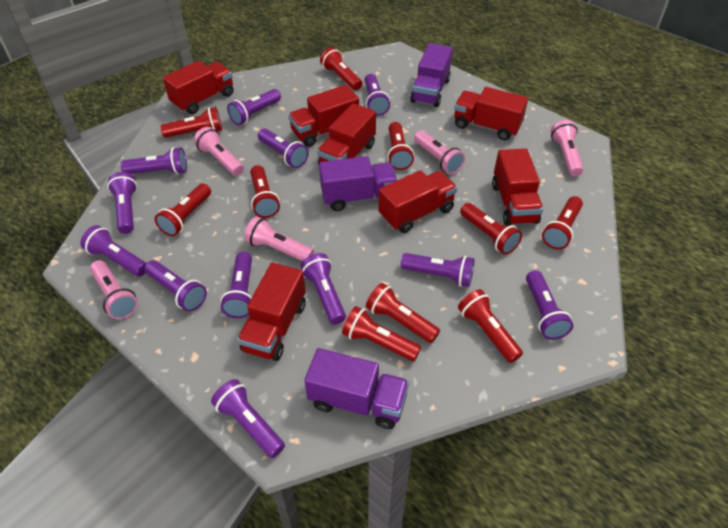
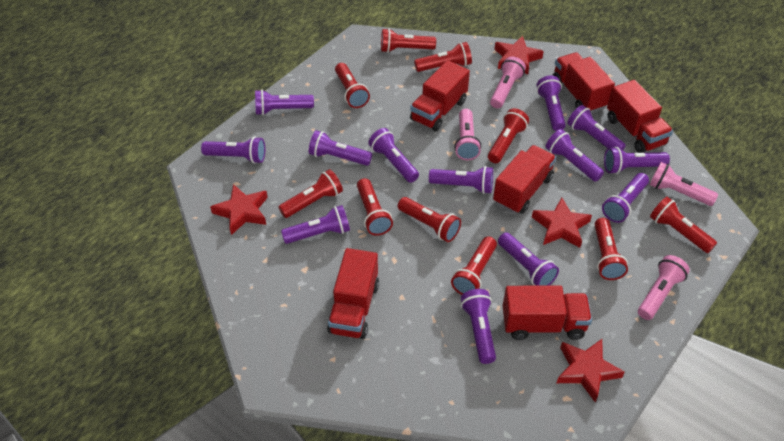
pink flashlight: 5 -> 4
purple flashlight: 12 -> 13
purple truck: 3 -> 0
red star: 0 -> 4
red truck: 7 -> 6

